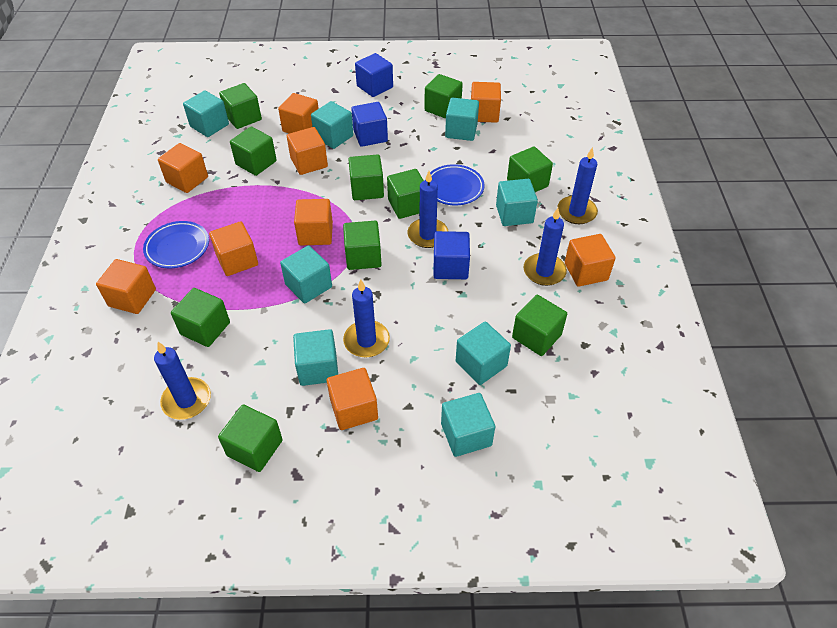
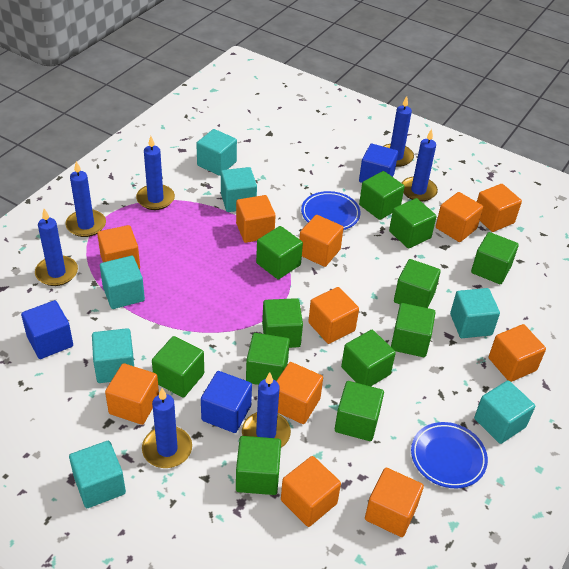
blue candle: 5 -> 7
green cube: 10 -> 12
orange cube: 9 -> 11
turquoise cube: 8 -> 7

